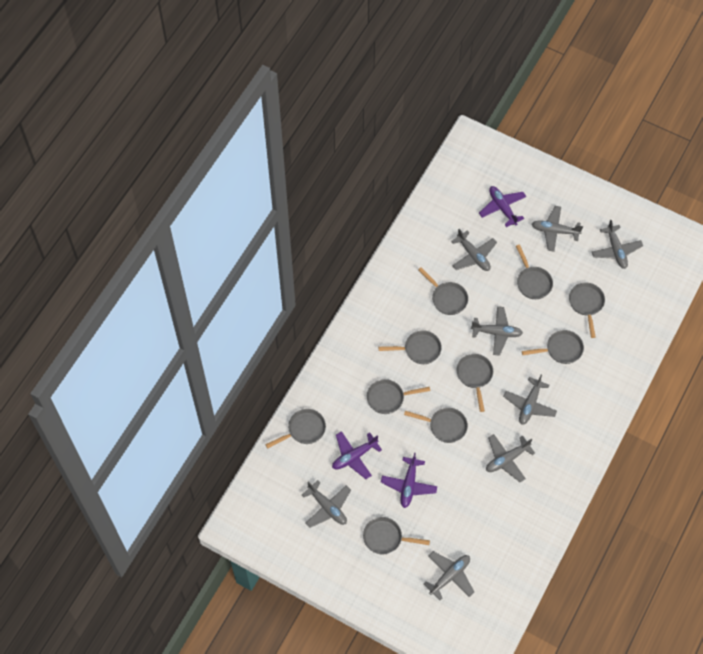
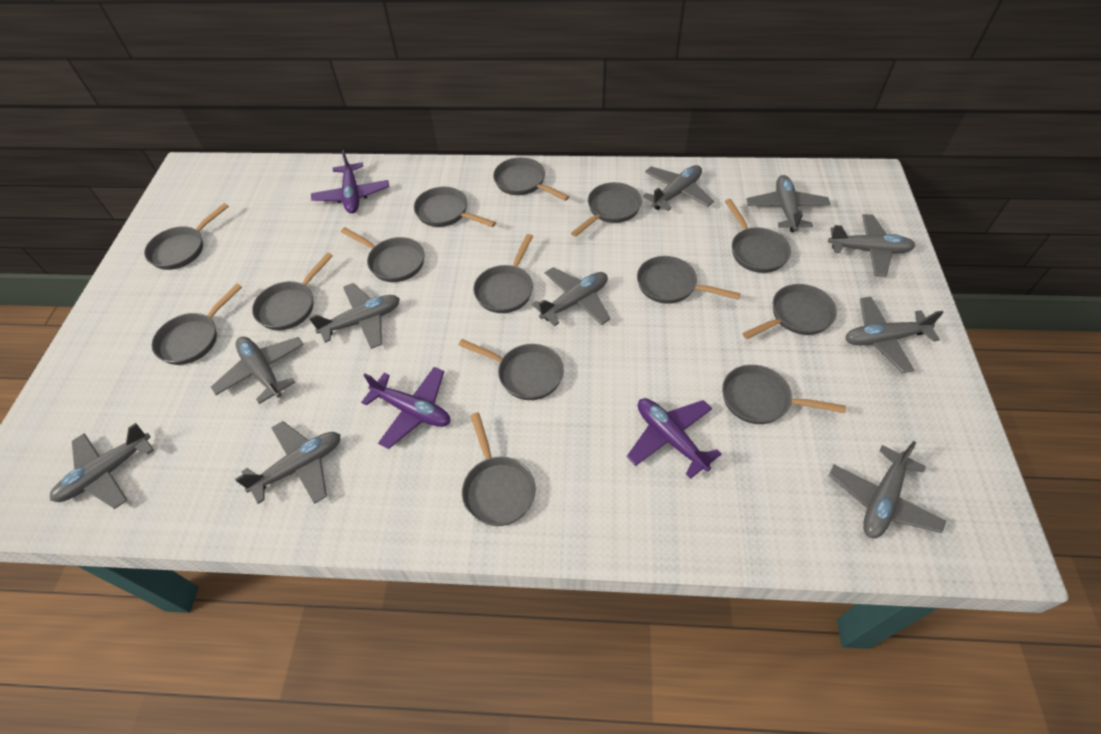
grey pan: 10 -> 14
grey plane: 8 -> 10

